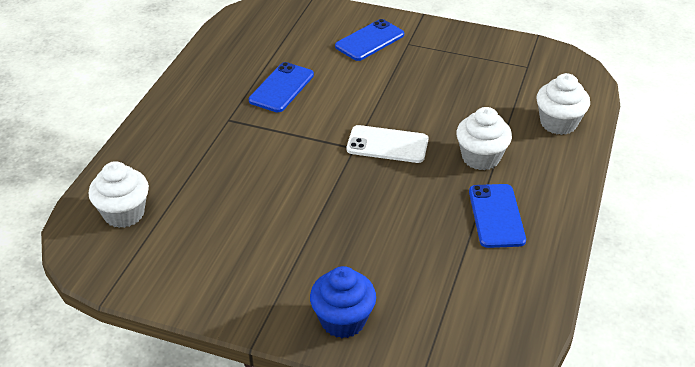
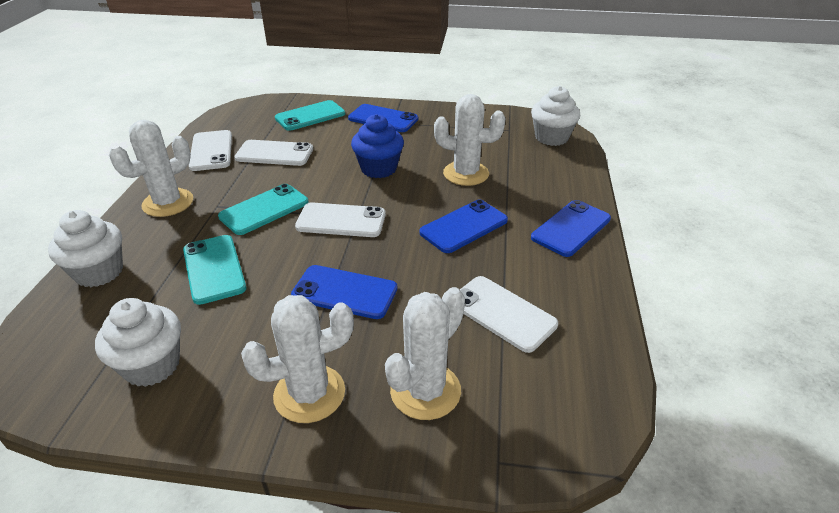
blue phone: 3 -> 4
turquoise phone: 0 -> 3
white cactus: 0 -> 4
white phone: 1 -> 4

